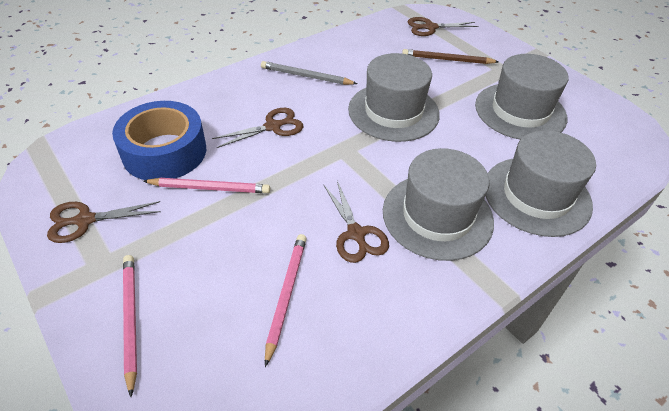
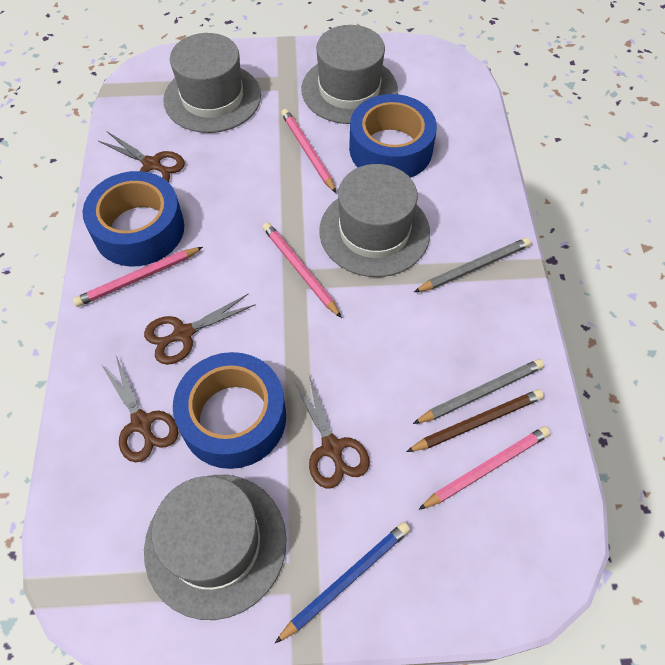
blue pencil: 0 -> 1
blue tape: 1 -> 3
grey pencil: 1 -> 2
pink pencil: 3 -> 4

